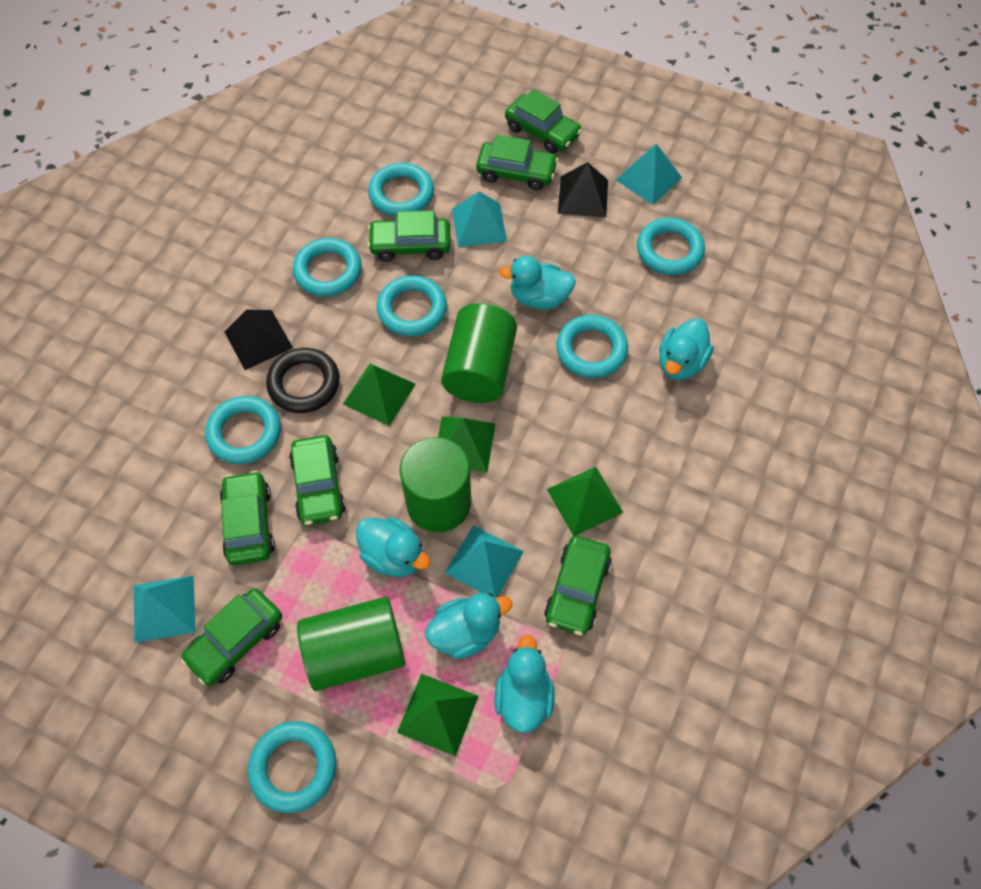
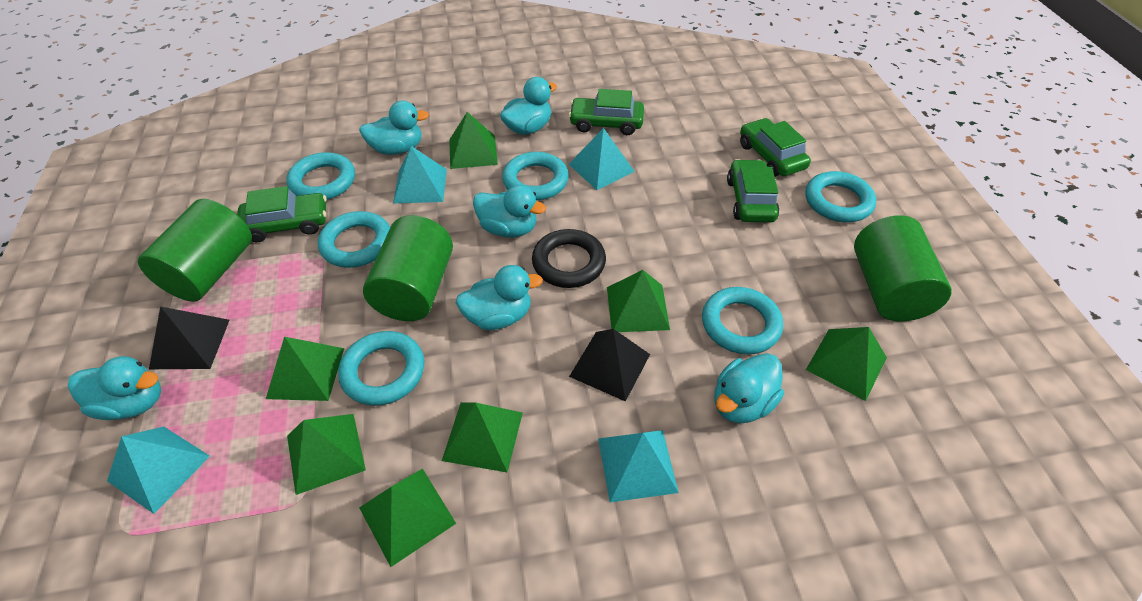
green car: 7 -> 4
green pyramid: 4 -> 7
turquoise duck: 5 -> 6
turquoise ring: 7 -> 6

